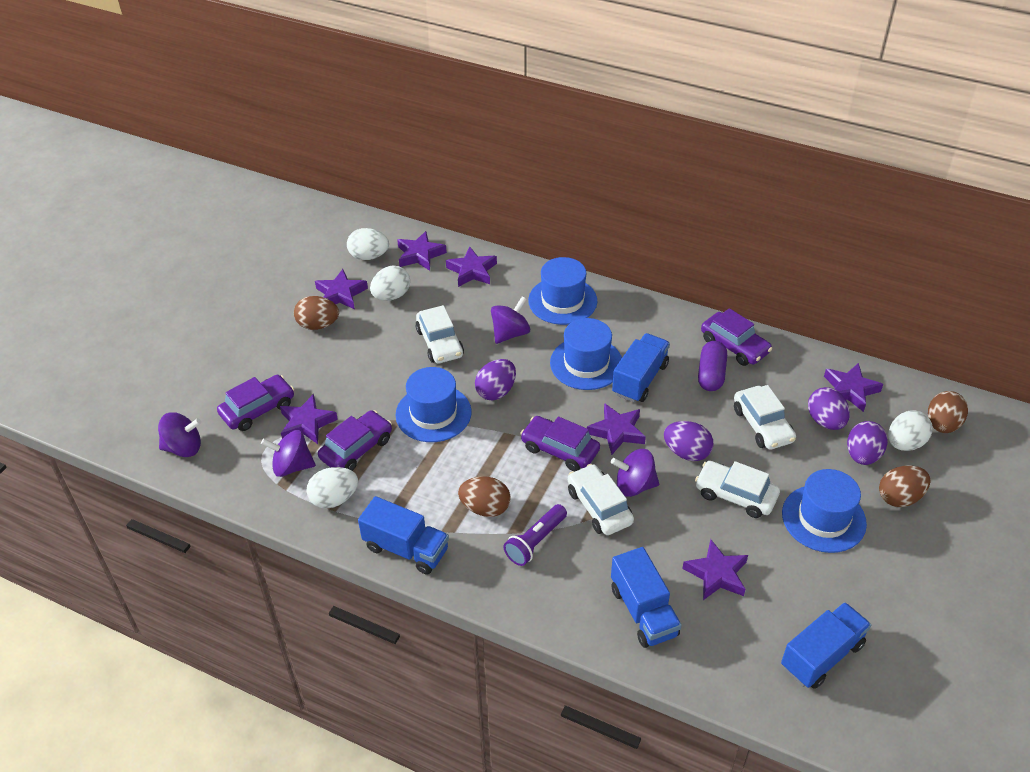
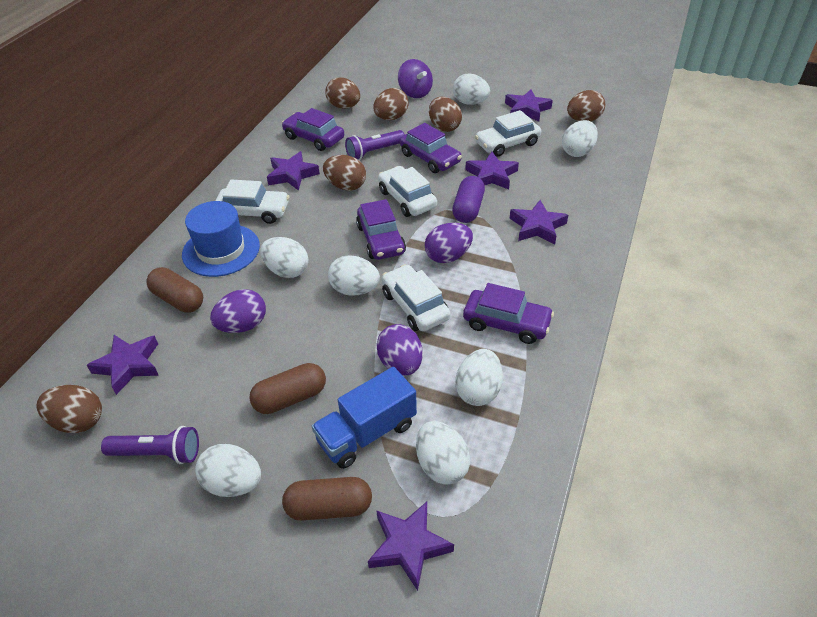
blue hat: 4 -> 1
blue truck: 4 -> 1
brown capsule: 0 -> 3
brown egg: 4 -> 6
purple egg: 4 -> 3
purple flashlight: 1 -> 2
purple spinning top: 4 -> 1
purple star: 7 -> 6
white egg: 4 -> 7

